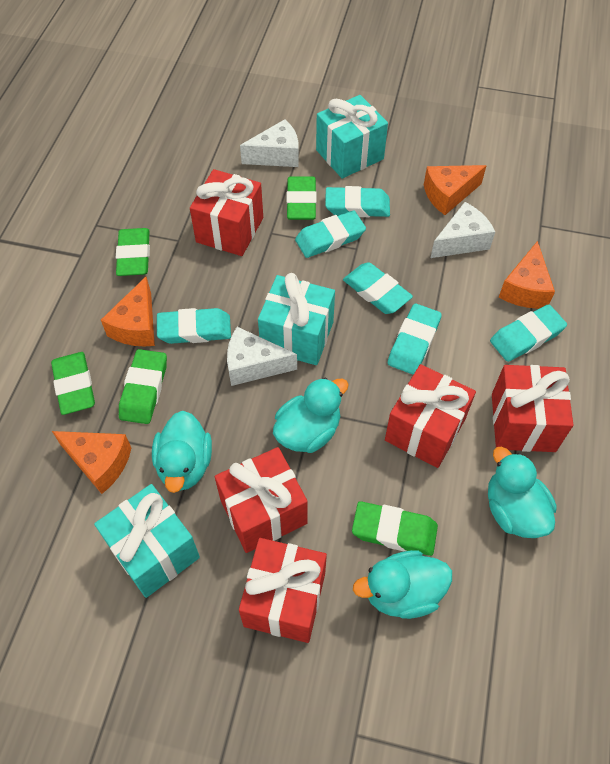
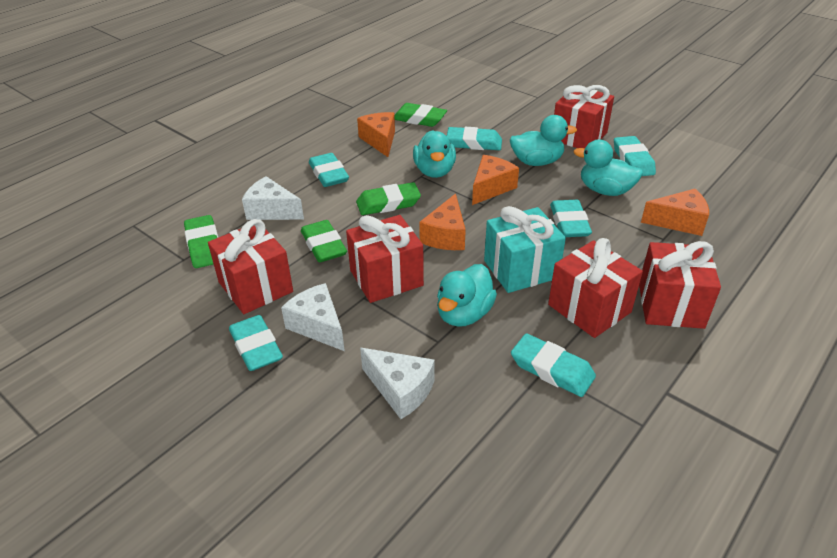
green eraser: 5 -> 4
turquoise gift: 3 -> 1

